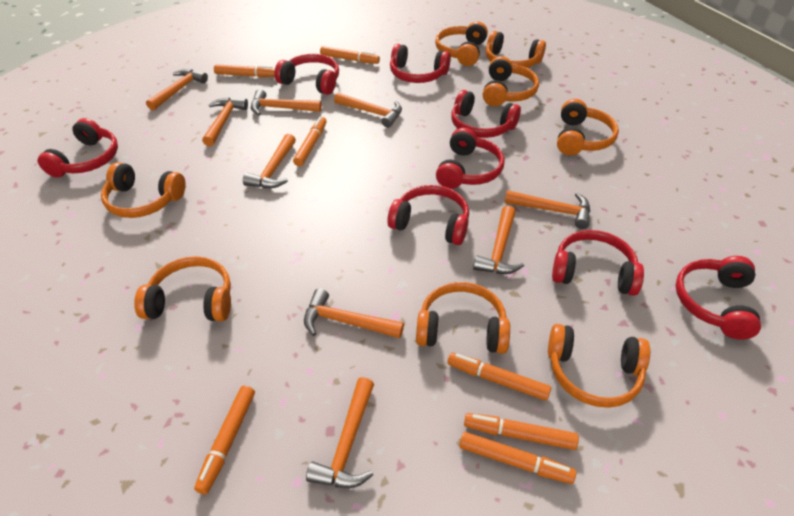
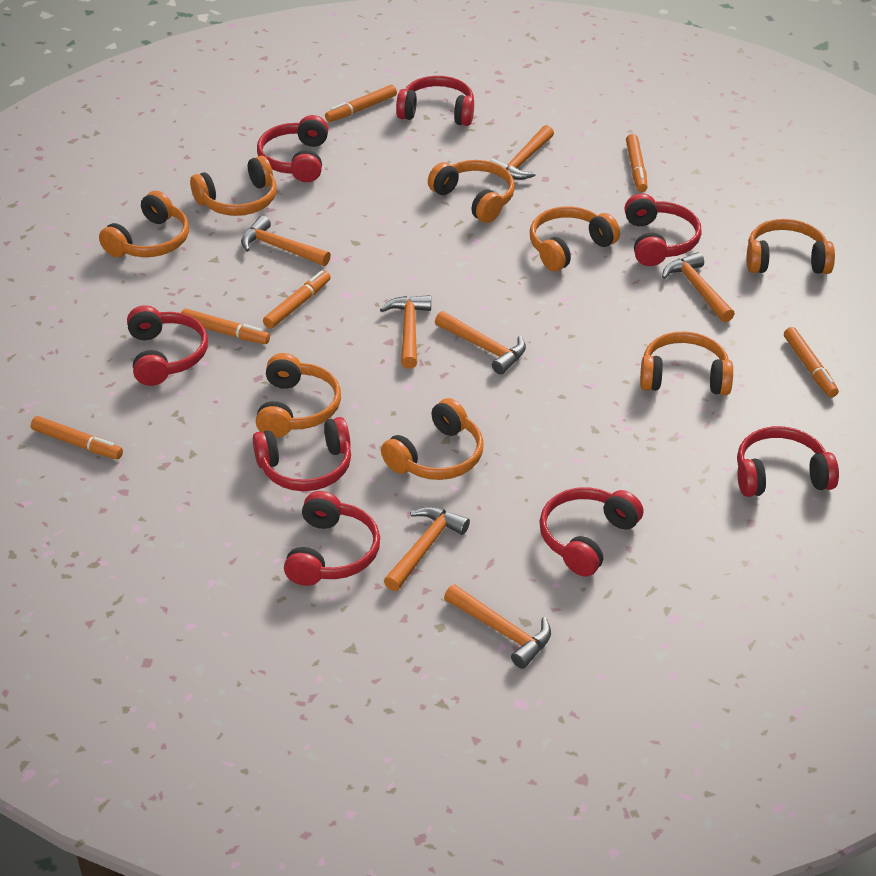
orange hammer: 9 -> 7
orange marker: 7 -> 6

